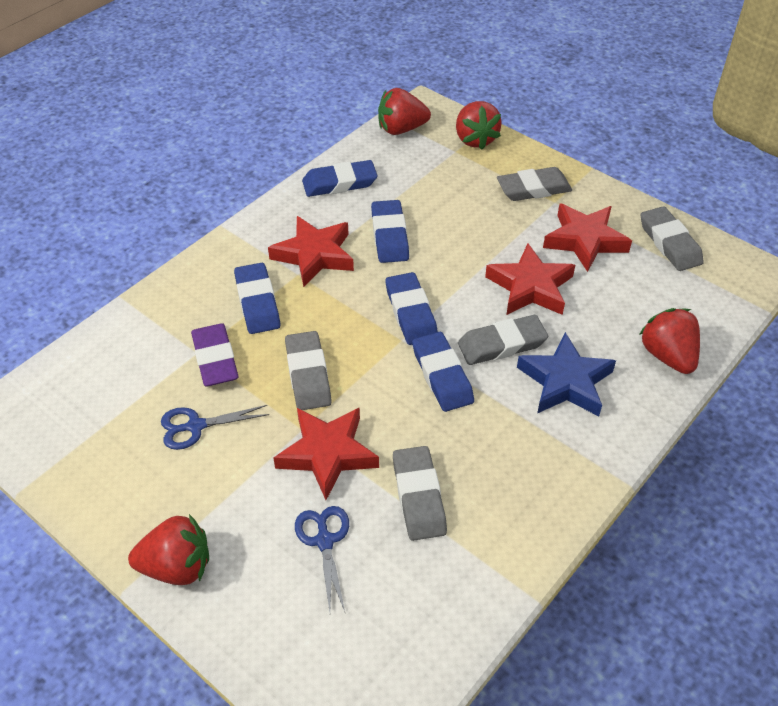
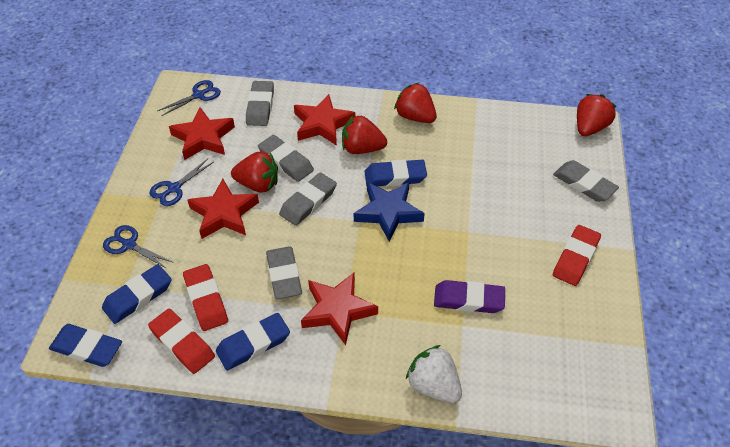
blue eraser: 5 -> 4
blue scissors: 2 -> 3
red eraser: 0 -> 3
white strawberry: 0 -> 1

